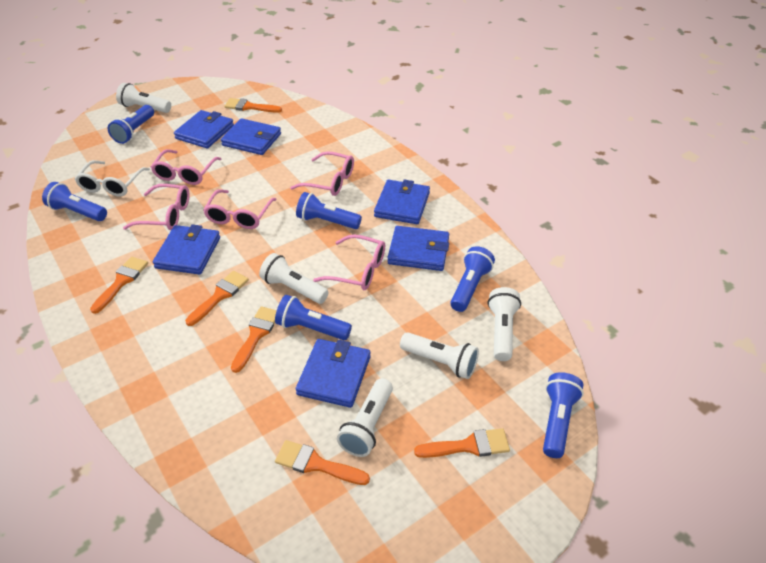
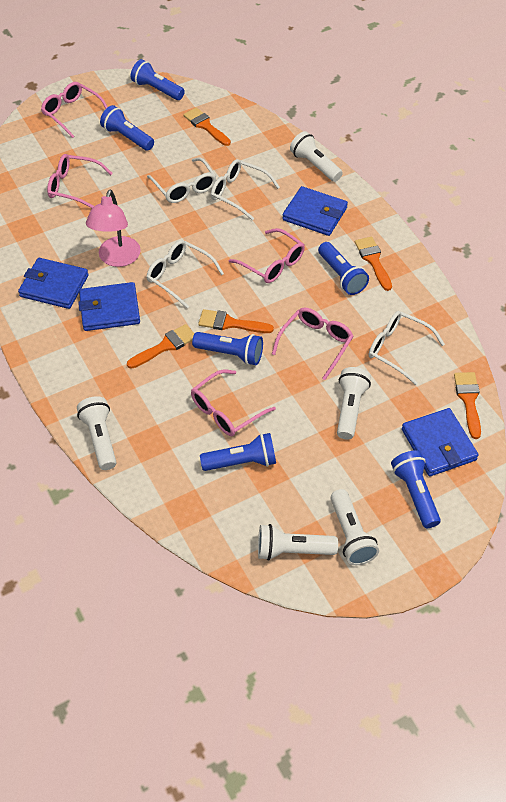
blue wallet: 6 -> 4
orange brush: 6 -> 5
pink lamp: 0 -> 1
white glasses: 1 -> 4

